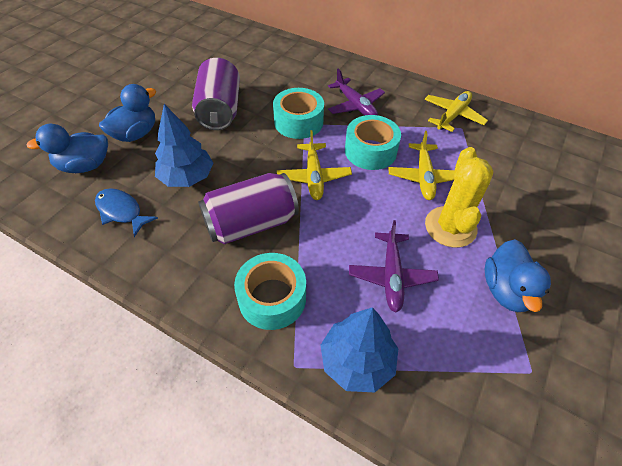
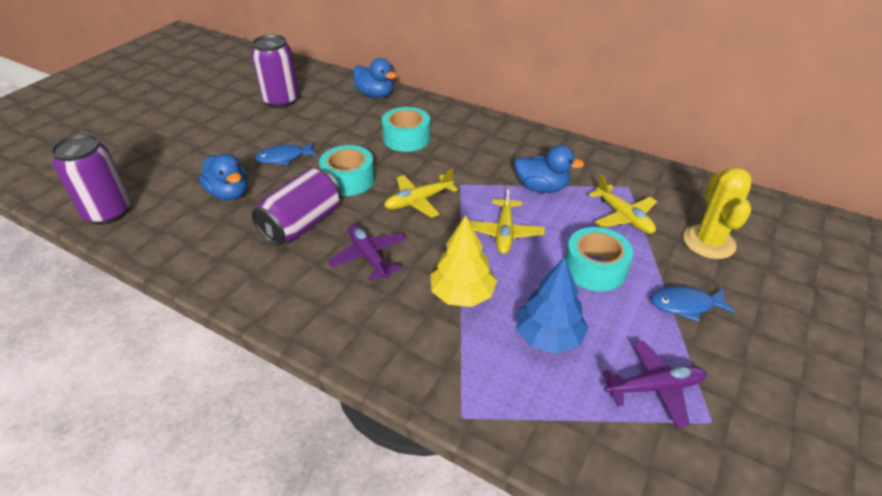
blue fish: 1 -> 2
blue tree: 2 -> 1
purple can: 2 -> 3
yellow tree: 0 -> 1

